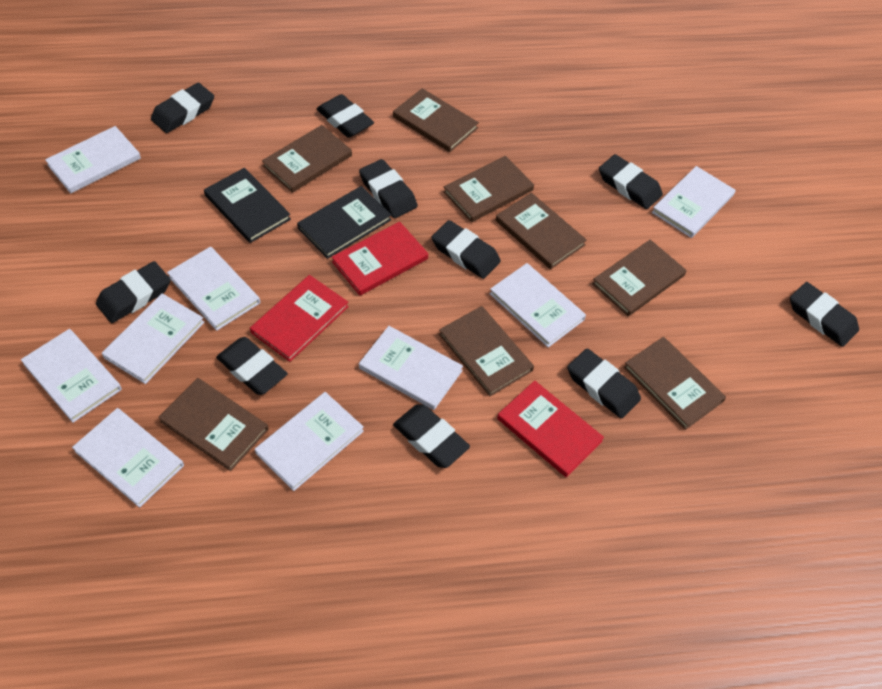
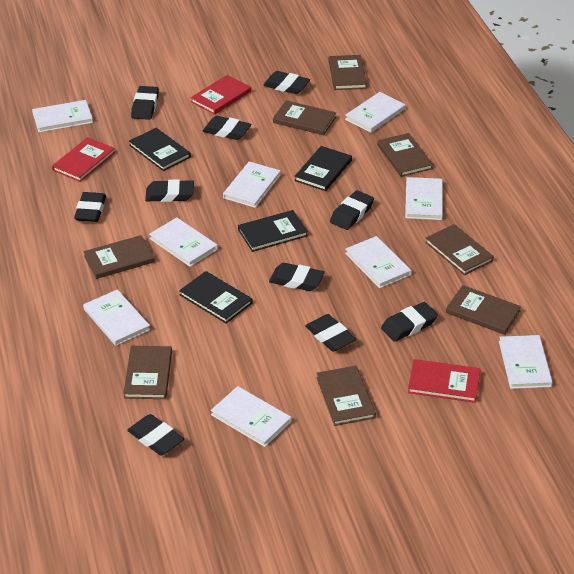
black book: 2 -> 4

